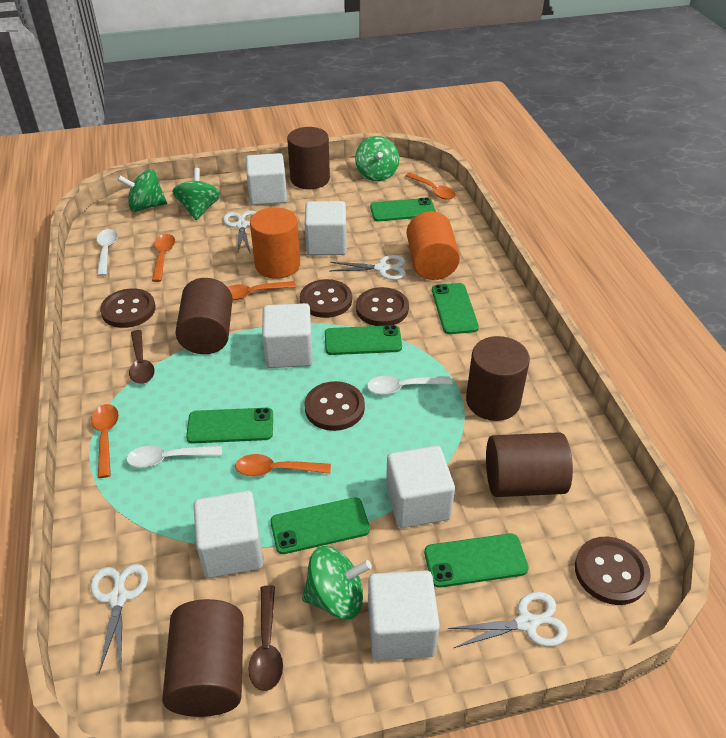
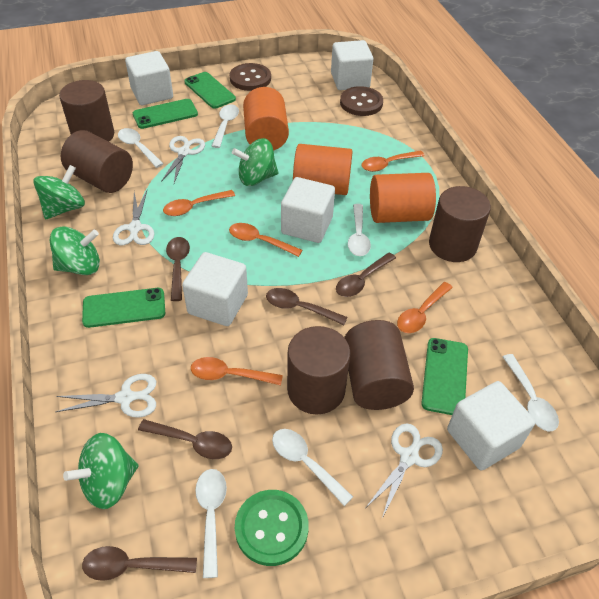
brown button: 5 -> 2
brown spoon: 2 -> 5
green button: 0 -> 1
green phone: 6 -> 4
orange cylinder: 2 -> 3
white cube: 6 -> 5
white spoon: 3 -> 6

